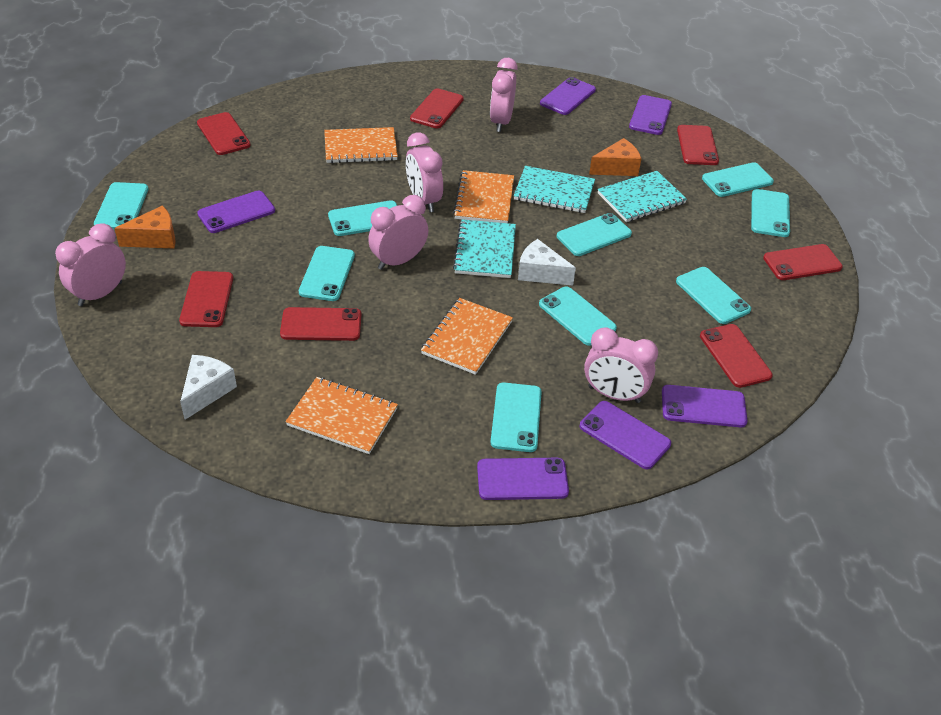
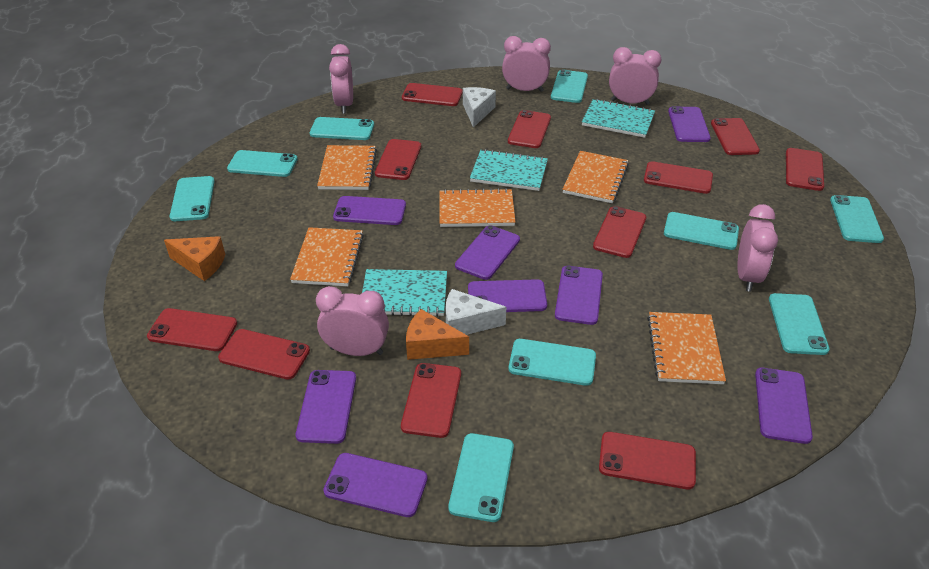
orange notebook: 4 -> 5
purple phone: 6 -> 8
red phone: 7 -> 11

